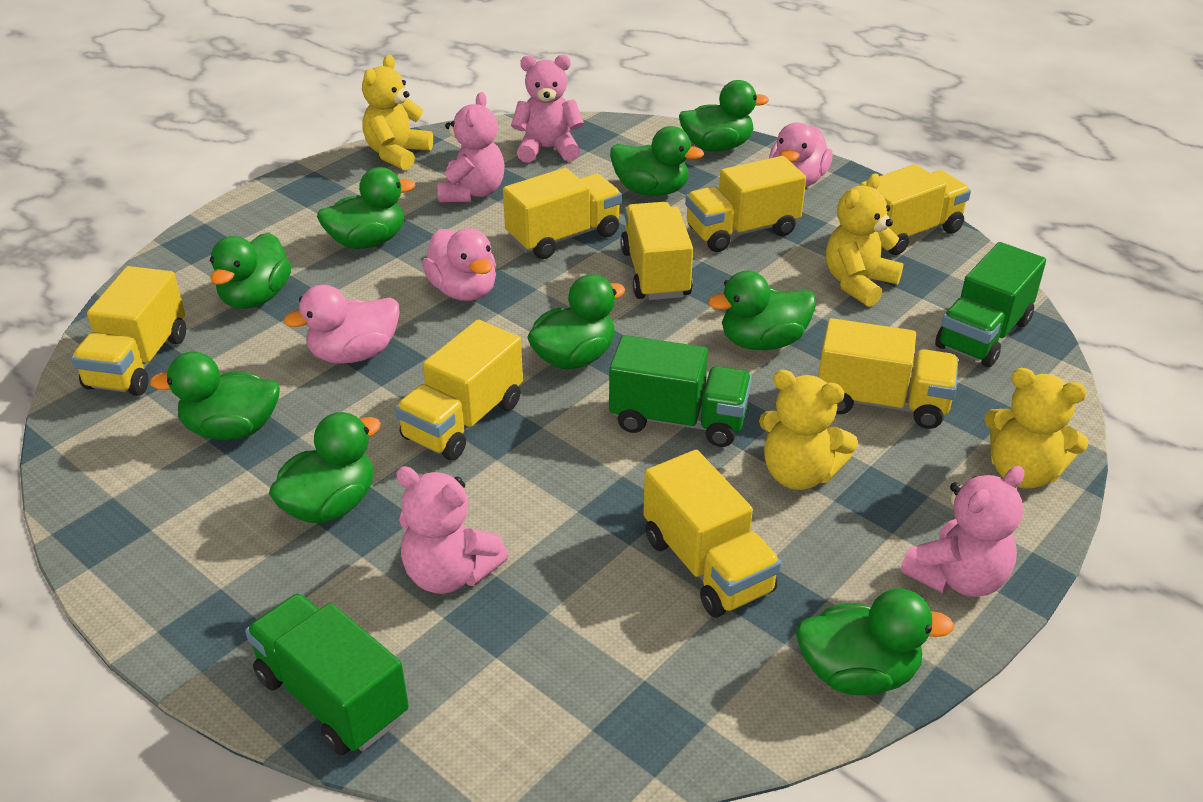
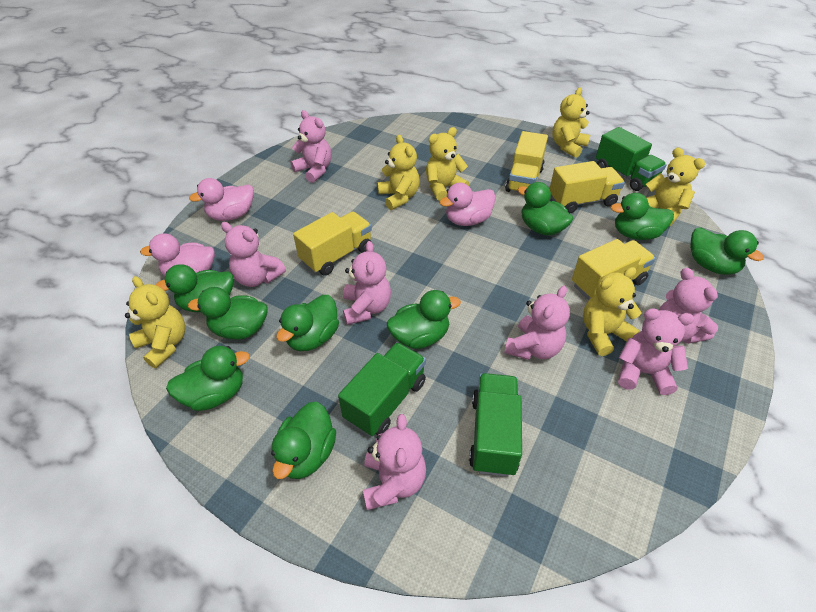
pink teddy bear: 4 -> 7
yellow teddy bear: 4 -> 6
yellow truck: 8 -> 4

